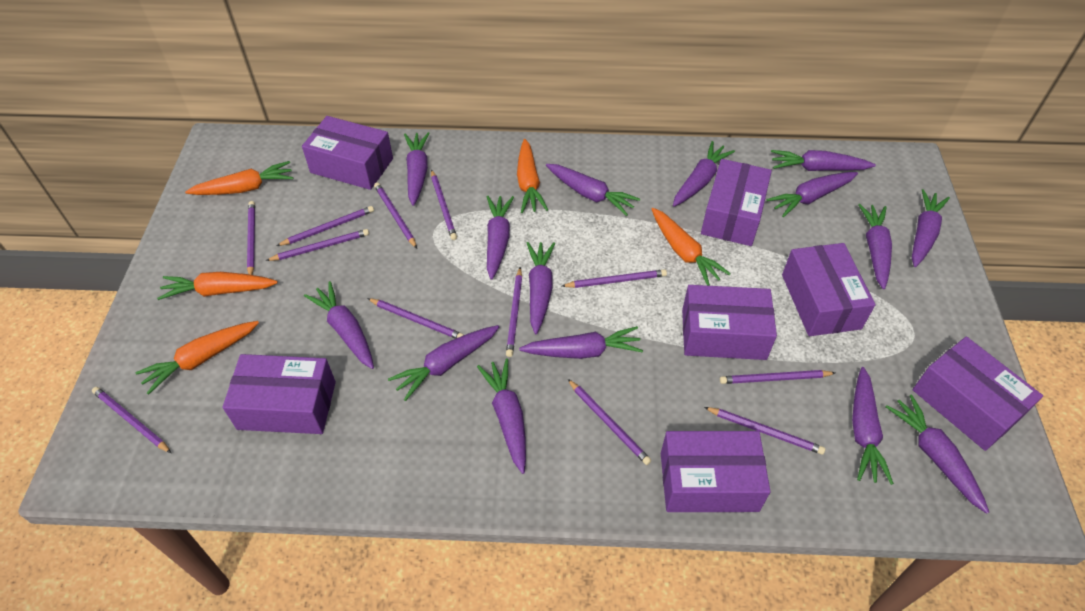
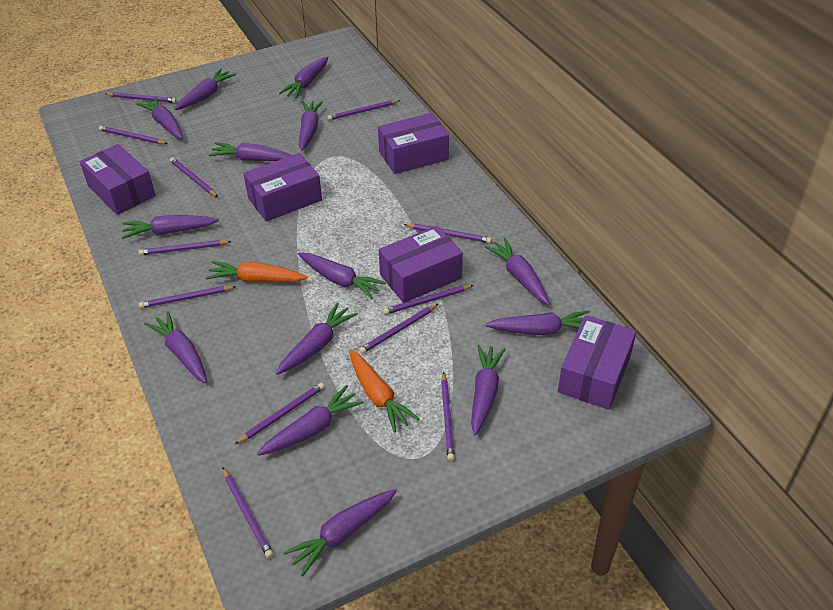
orange carrot: 5 -> 2
purple box: 7 -> 5
purple carrot: 15 -> 14

